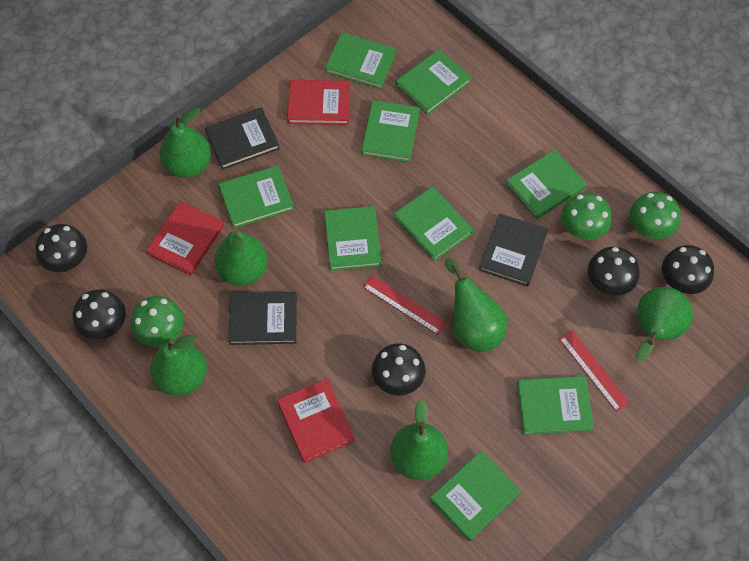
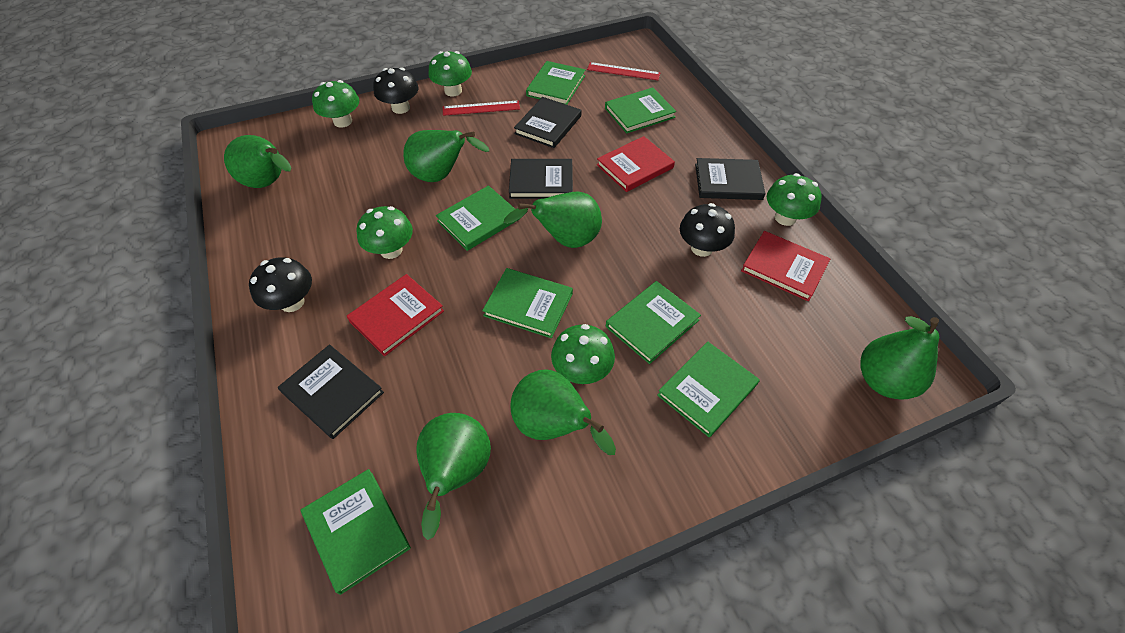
black book: 3 -> 4
black mushroom: 5 -> 3
green book: 9 -> 7
green mushroom: 3 -> 5

